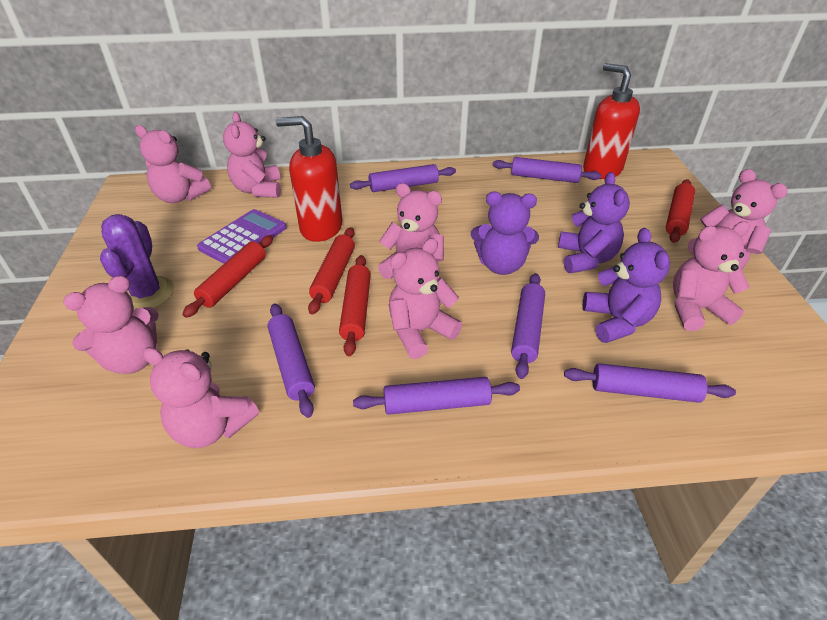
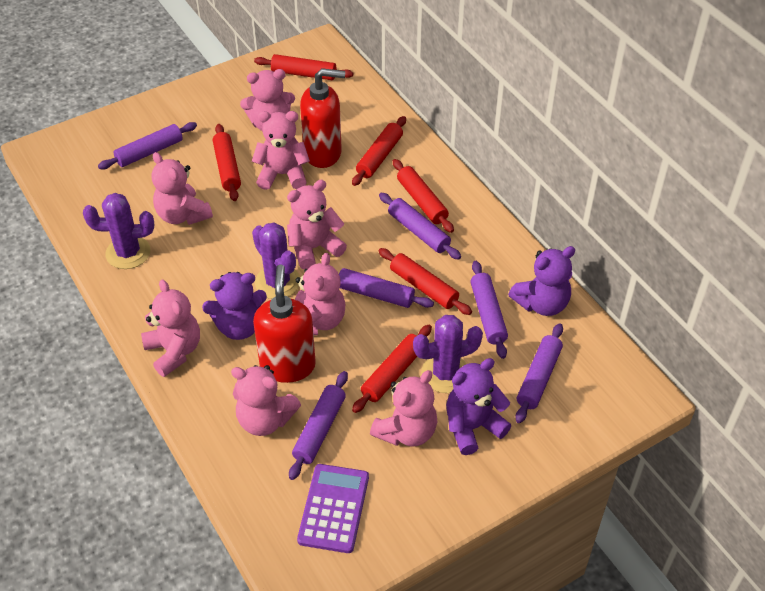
purple cactus: 1 -> 3
red rolling pin: 4 -> 6

